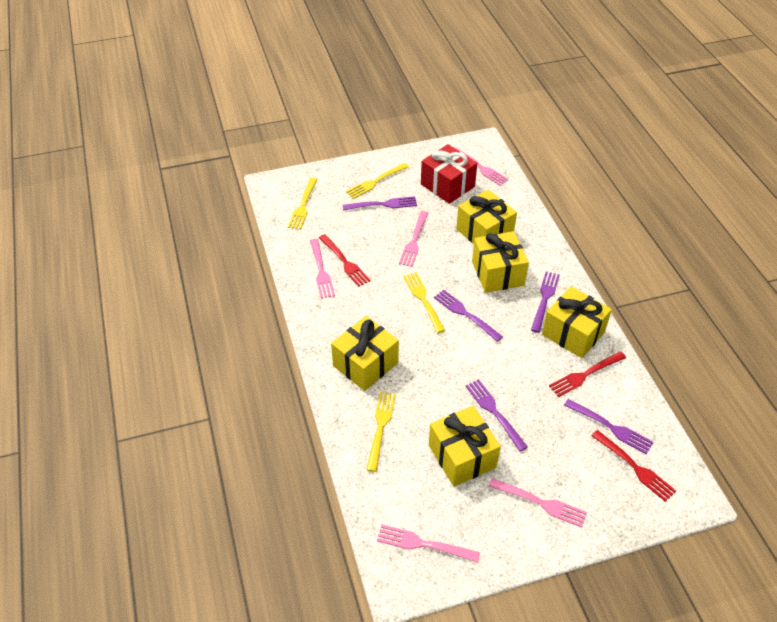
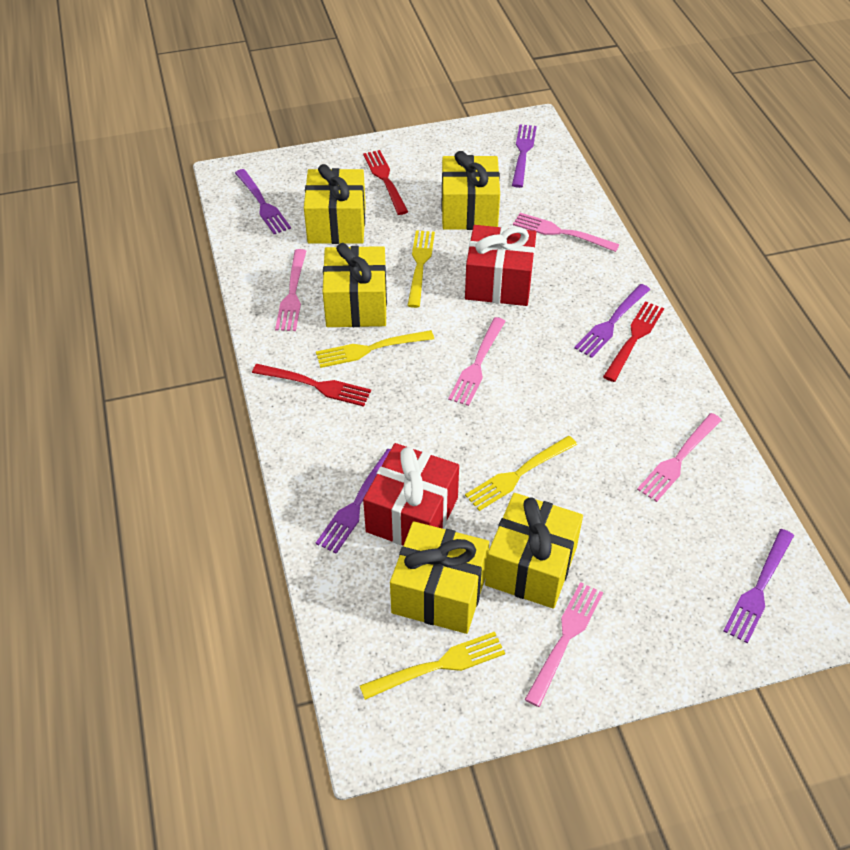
red gift: 1 -> 2

